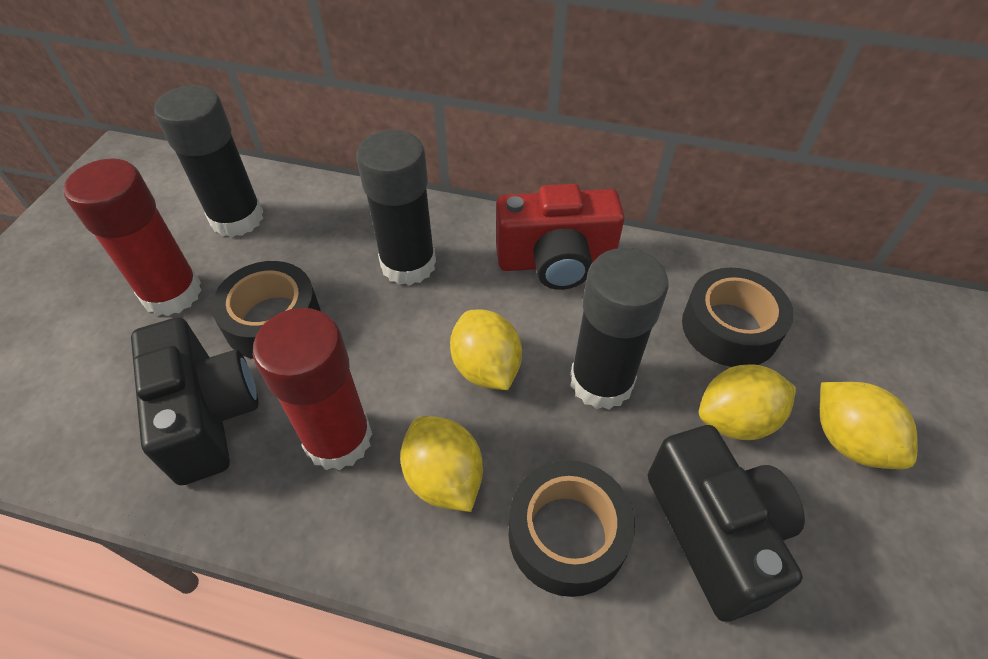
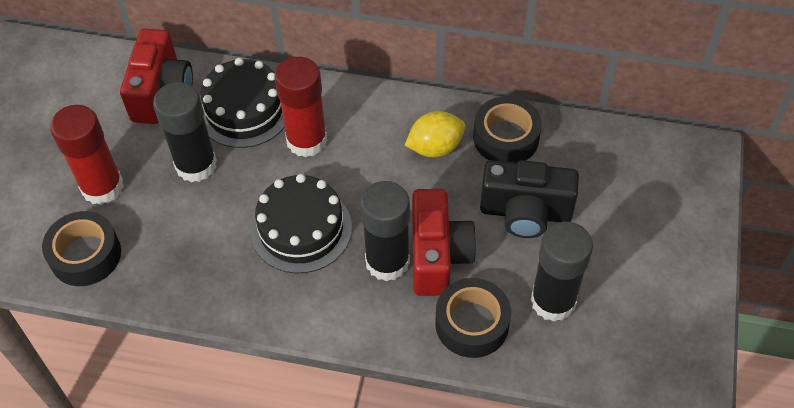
black cake: 0 -> 2
black camera: 2 -> 1
red camera: 1 -> 2
yellow lemon: 4 -> 1

